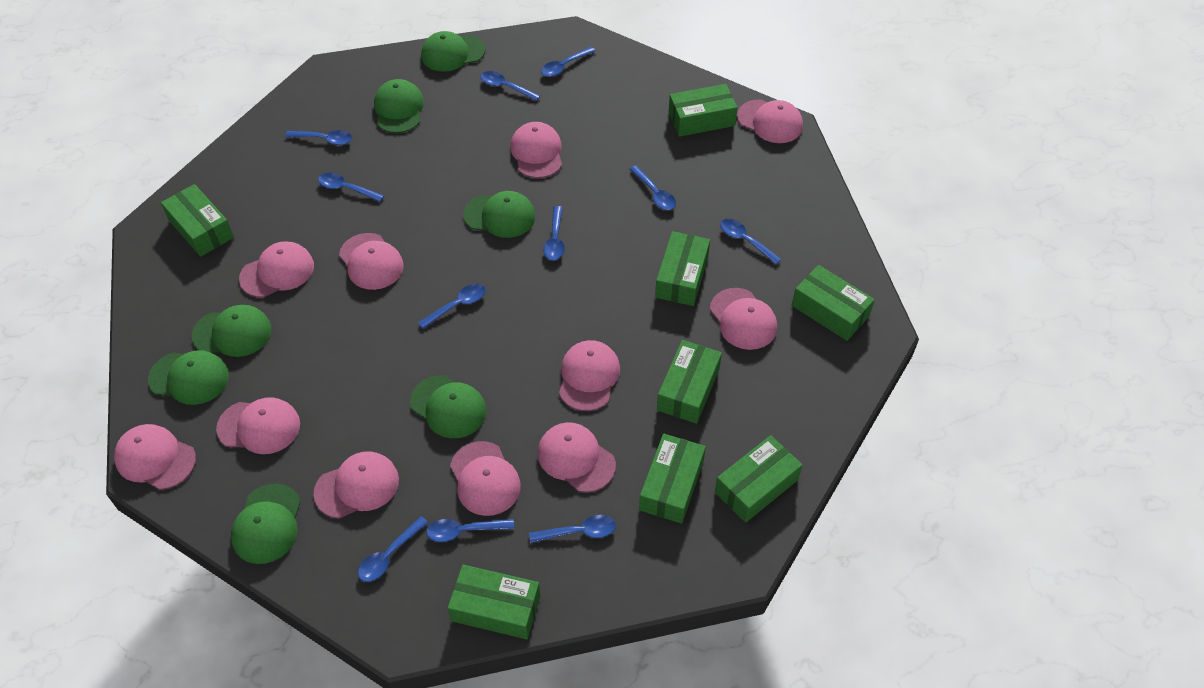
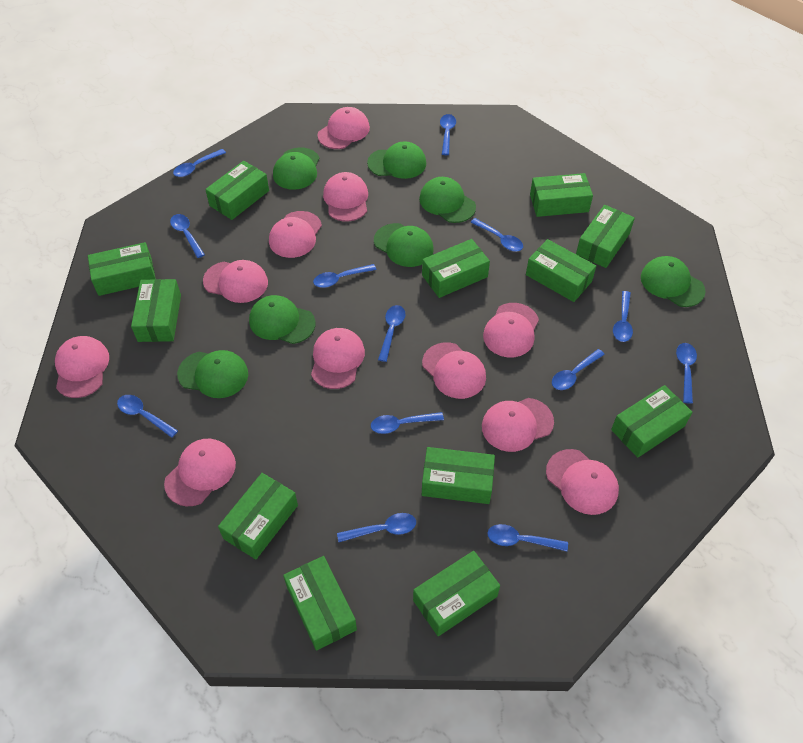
blue spoon: 11 -> 13
green box: 8 -> 12

